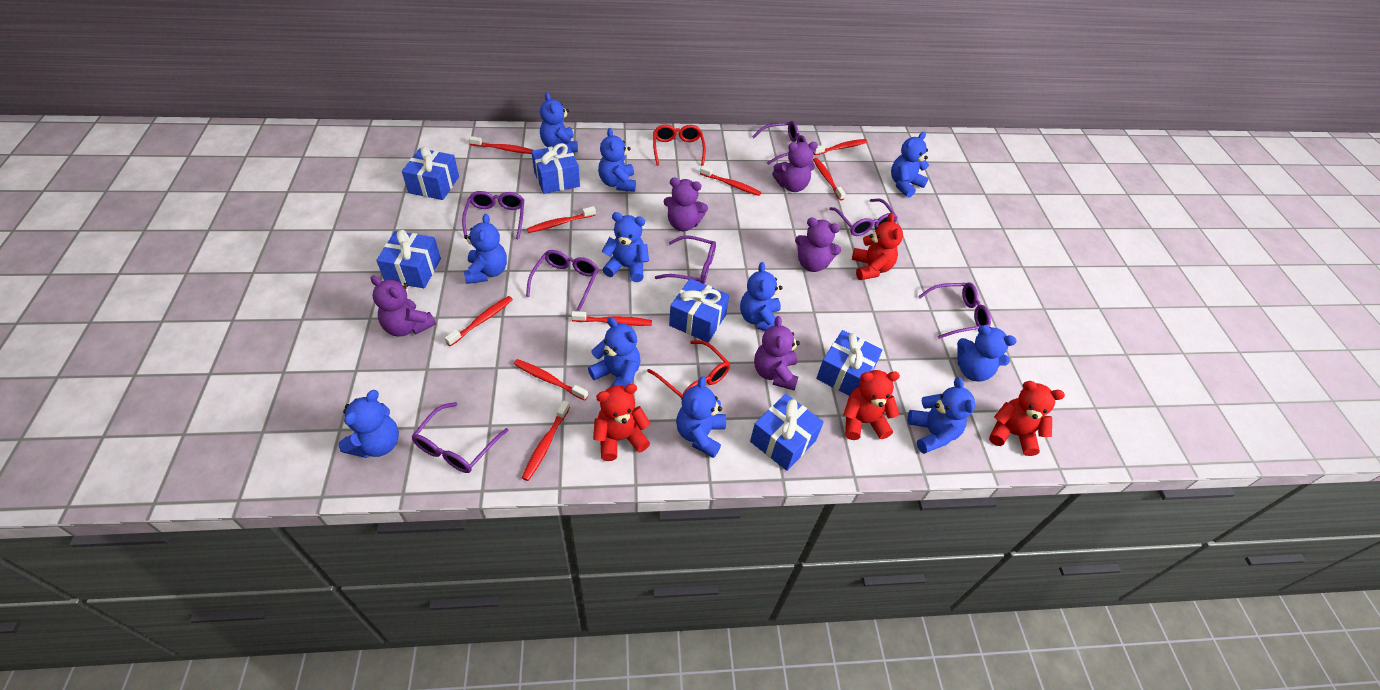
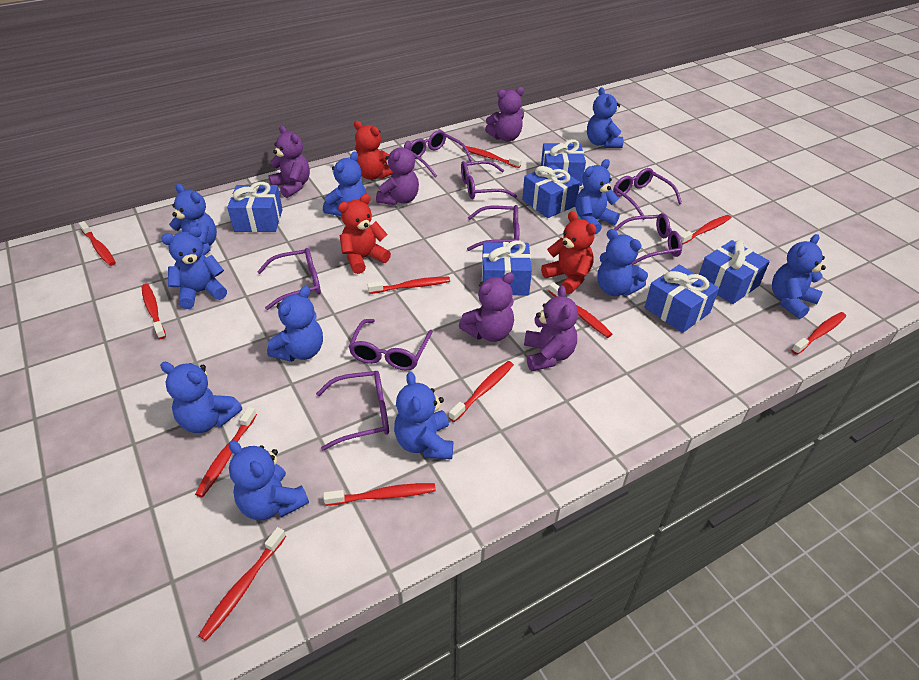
purple glasses: 7 -> 8
red glasses: 2 -> 0
red teddy bear: 4 -> 3
red toothbrush: 9 -> 11

